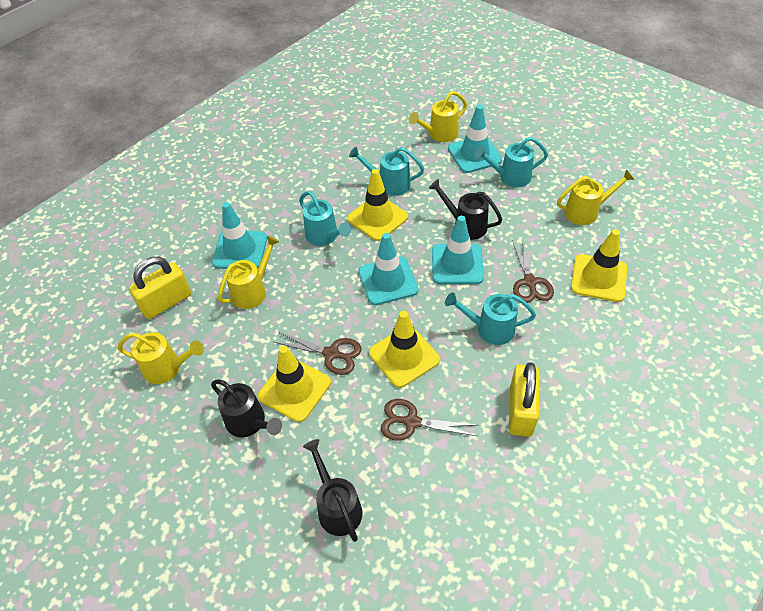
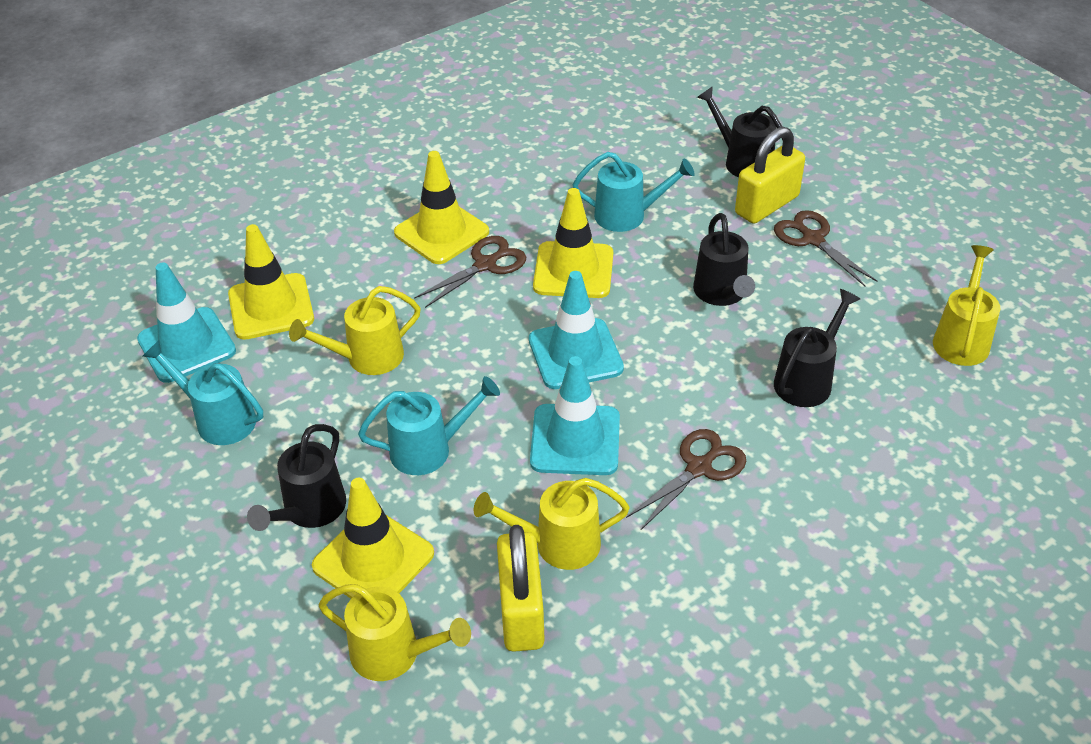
black watering can: 3 -> 4
turquoise traffic cone: 4 -> 3
turquoise watering can: 4 -> 3

